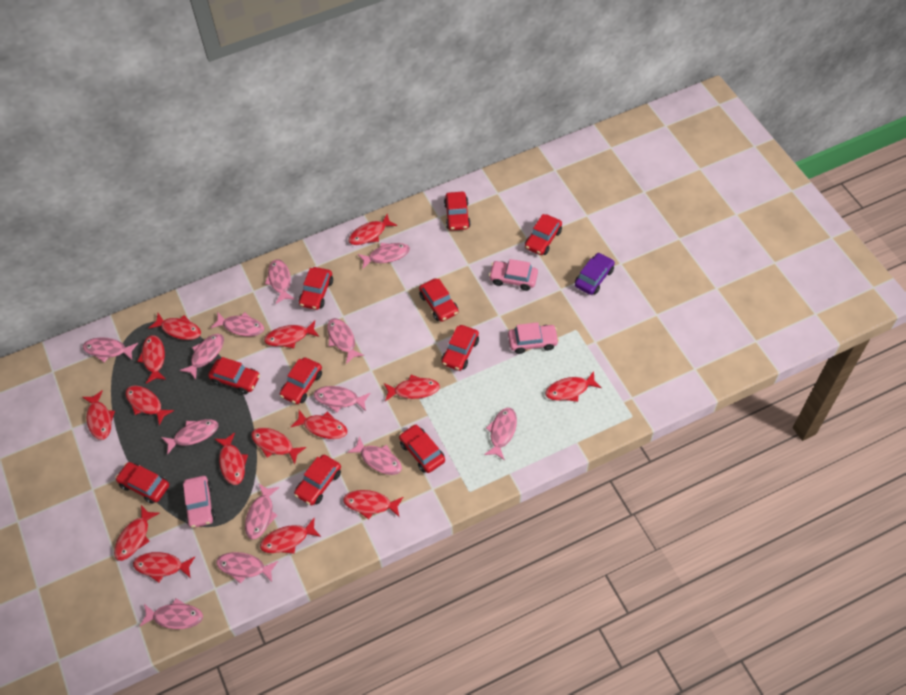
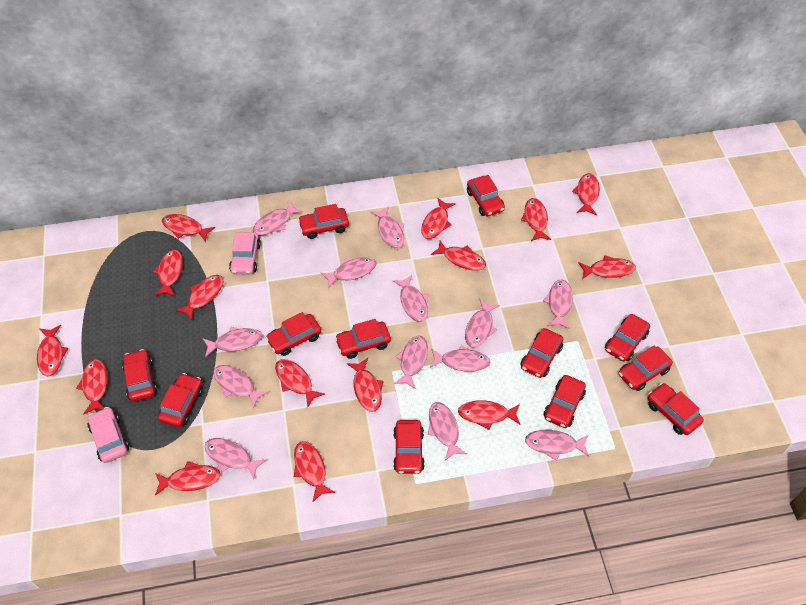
pink car: 3 -> 2
purple car: 1 -> 0
red car: 10 -> 12

